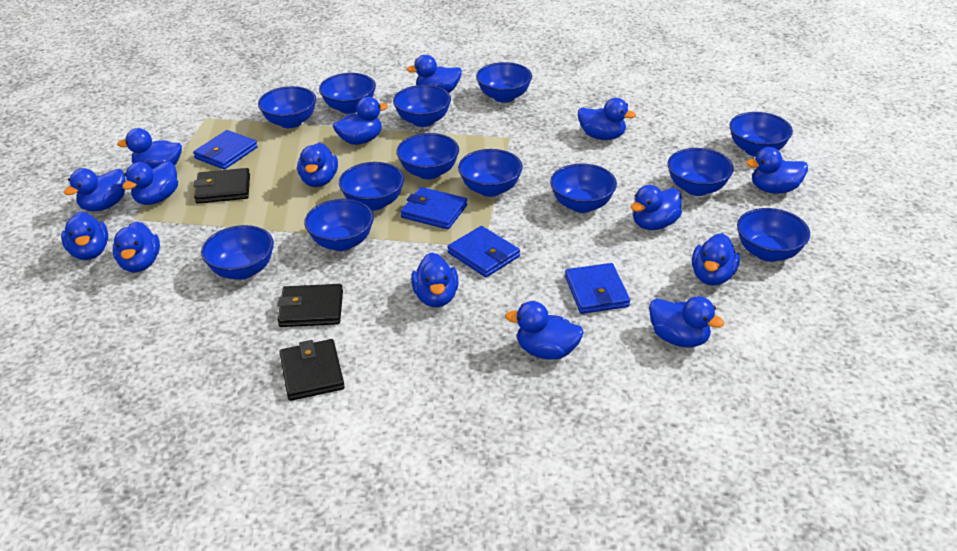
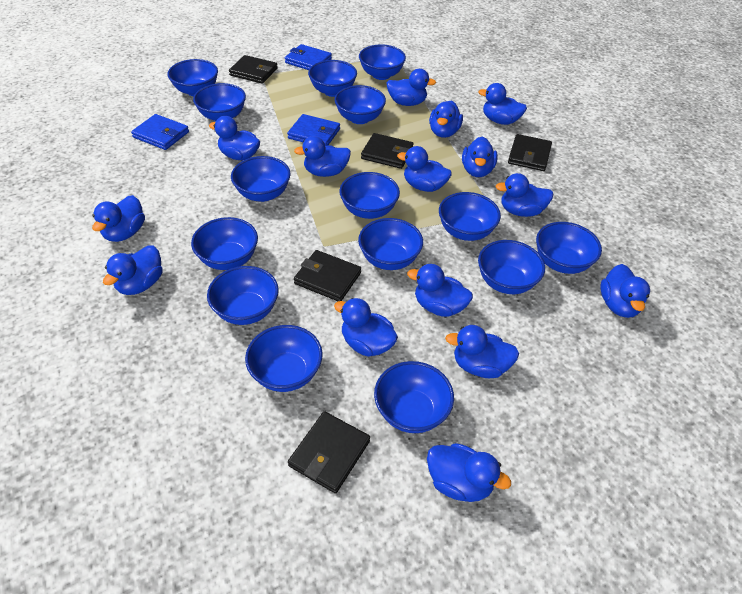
black wallet: 3 -> 5
blue bowl: 13 -> 15
blue wallet: 4 -> 3

